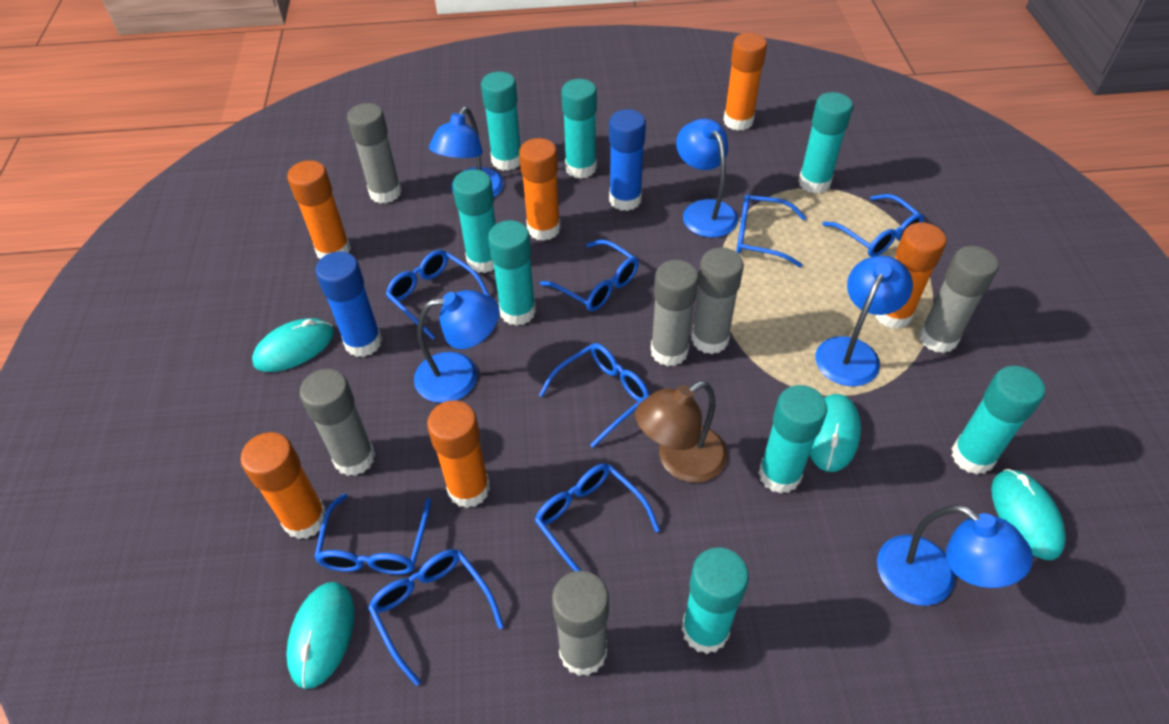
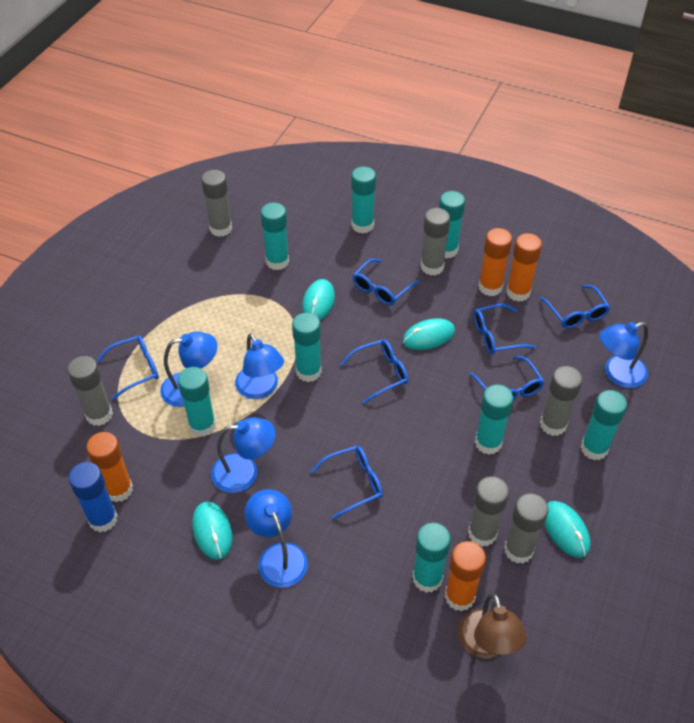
blue glasses: 8 -> 7
blue glue stick: 2 -> 1
orange glue stick: 6 -> 4

